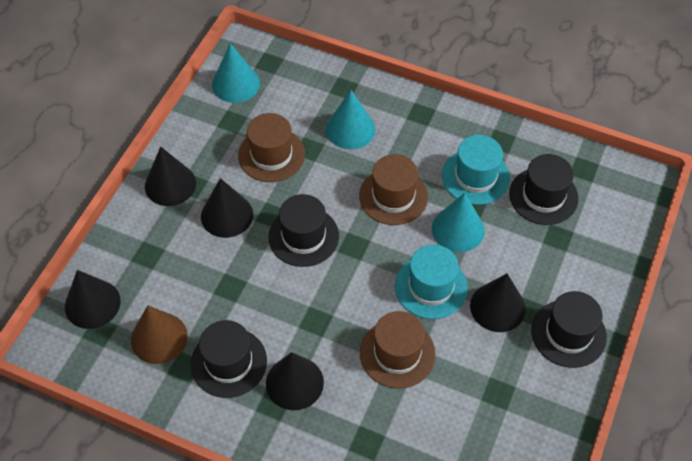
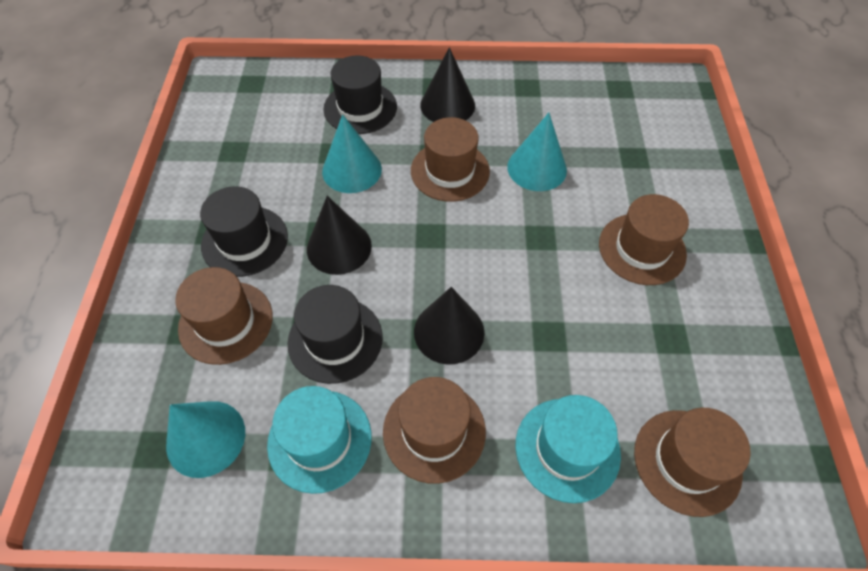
black cone: 5 -> 3
black hat: 4 -> 3
brown cone: 1 -> 0
brown hat: 3 -> 5

